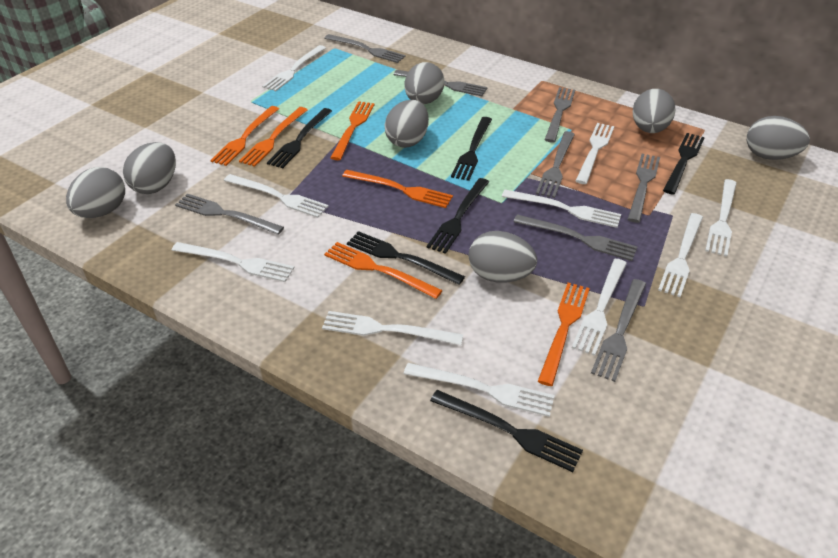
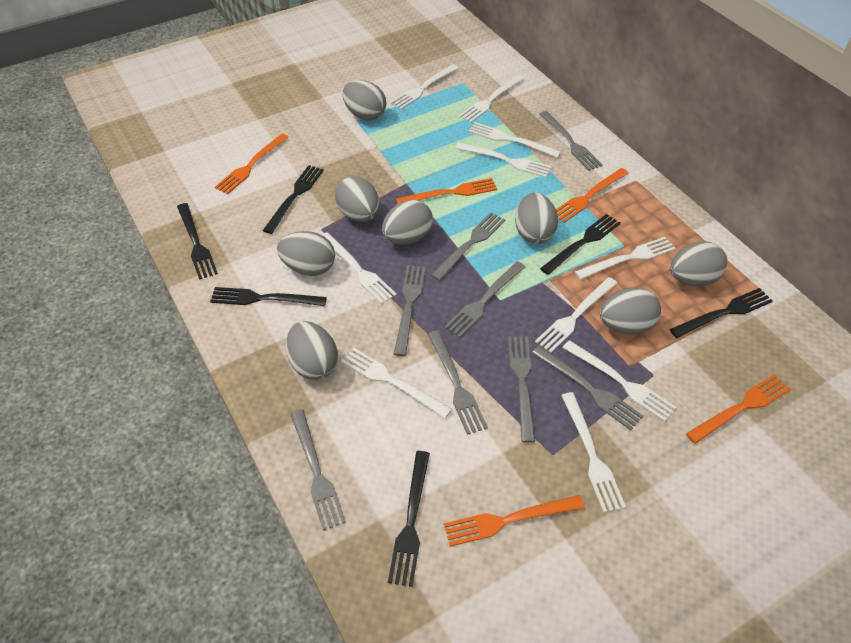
grey egg: 7 -> 8
orange fork: 6 -> 5

